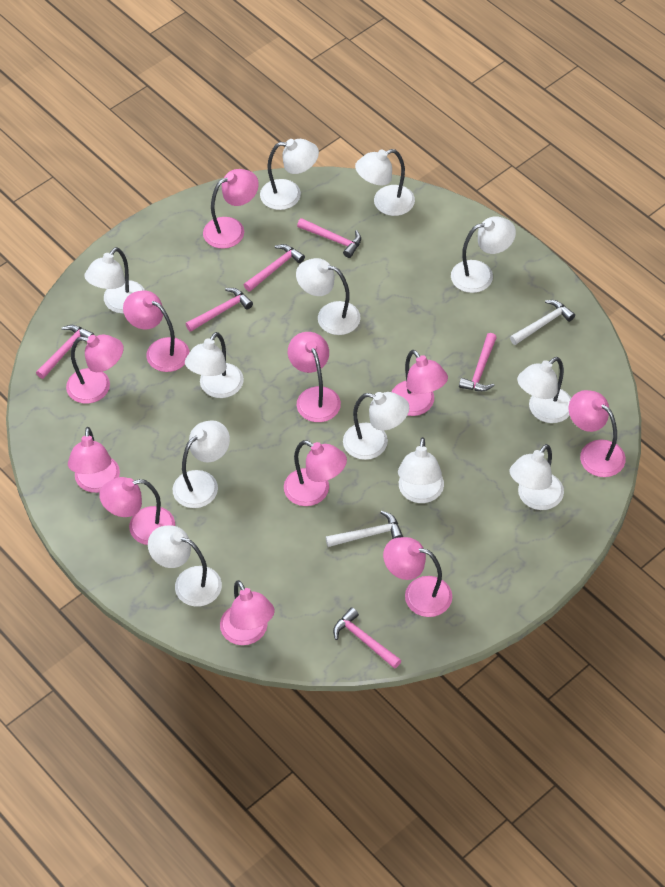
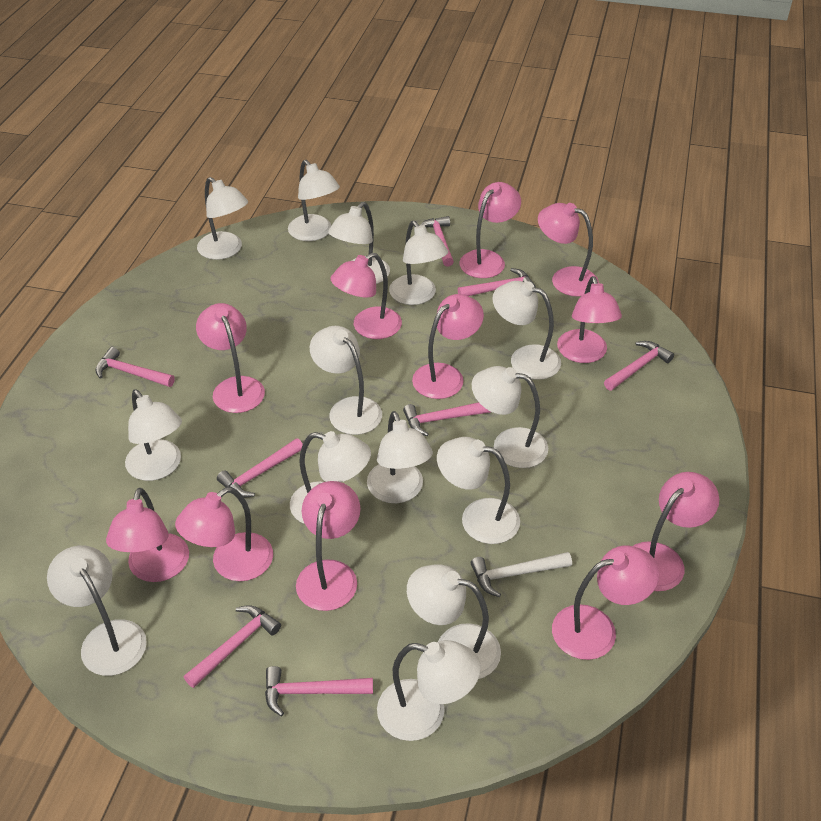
pink hammer: 6 -> 8
white hammer: 2 -> 1
white lamp: 12 -> 14

